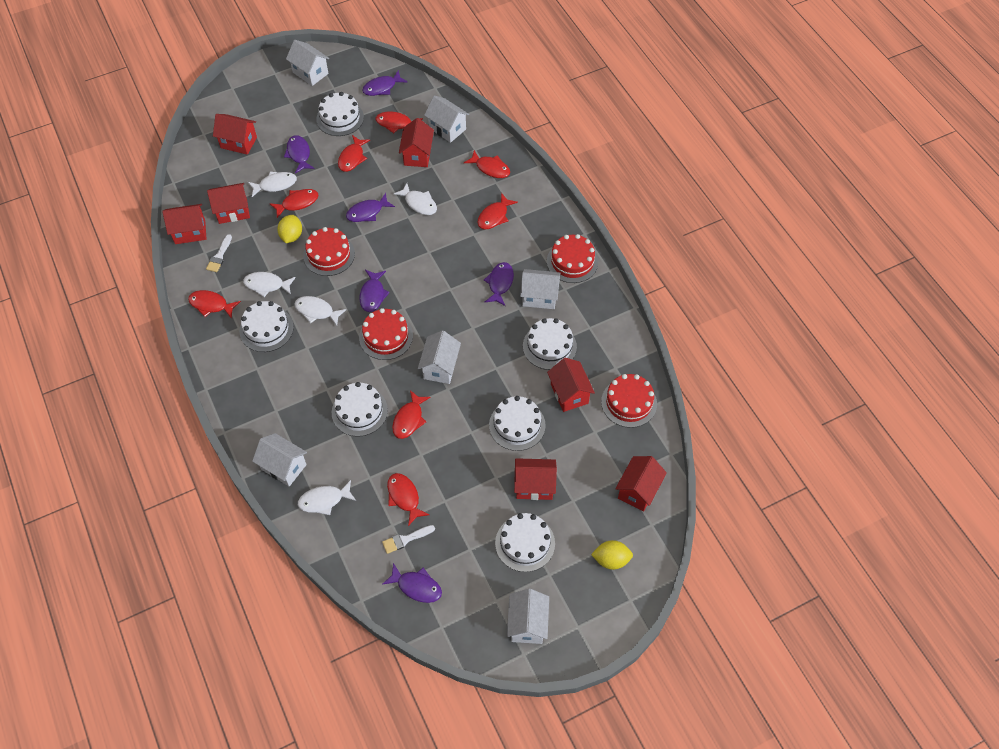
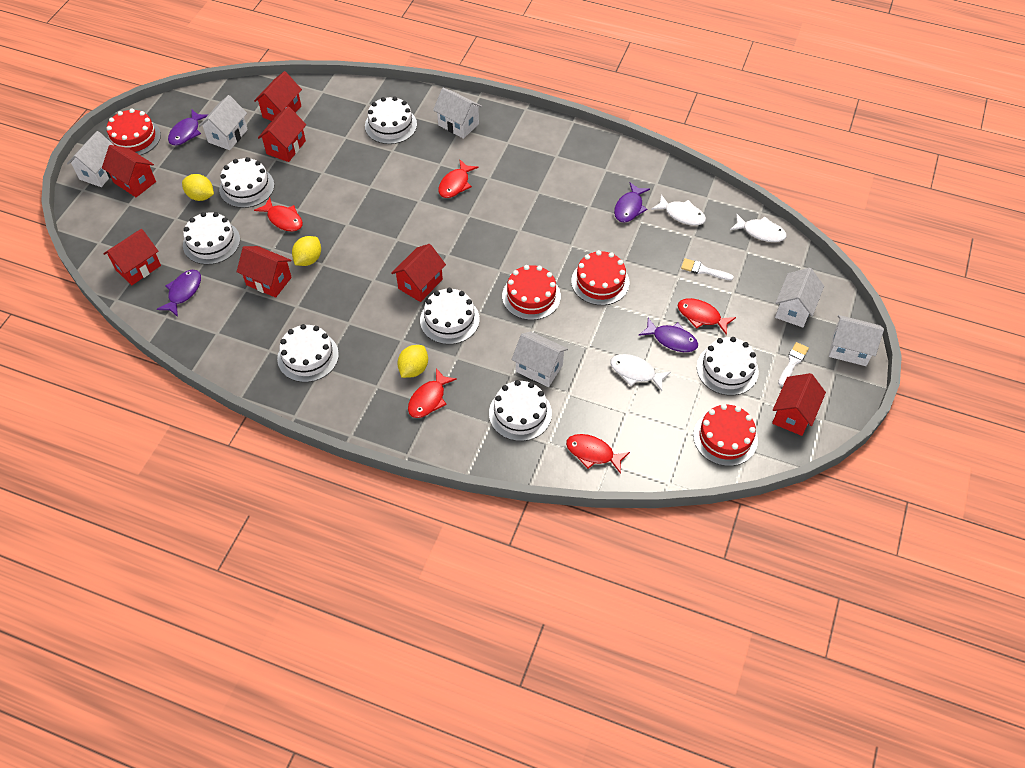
purple fish: 6 -> 4
red fish: 8 -> 5
white cake: 6 -> 7
white fish: 5 -> 3
yellow lemon: 2 -> 3

